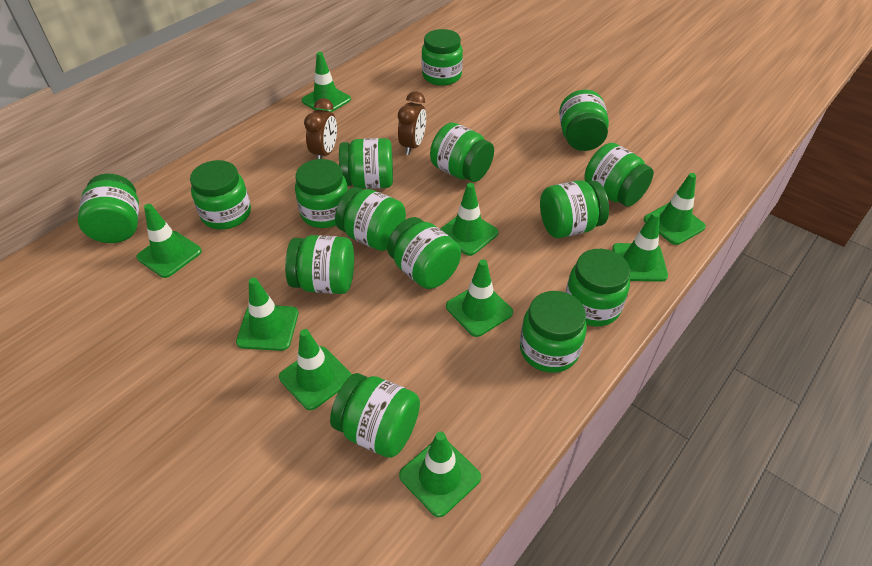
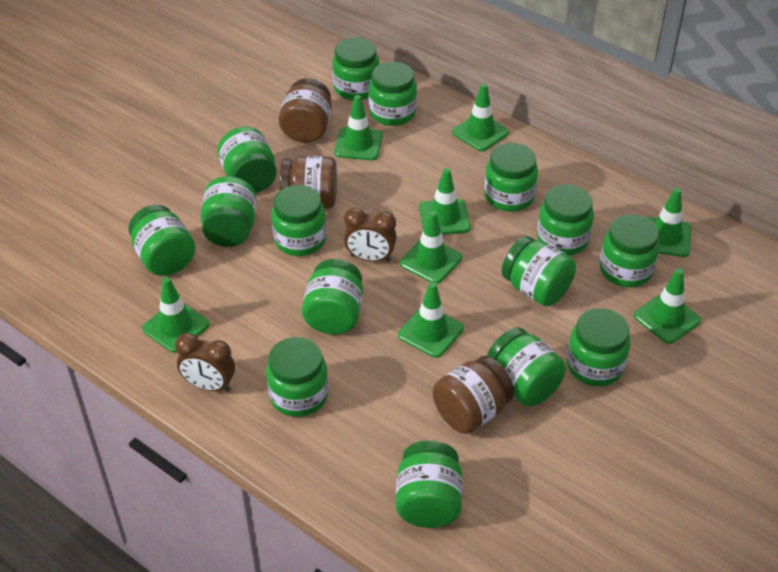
brown jar: 0 -> 3
green traffic cone: 9 -> 8

